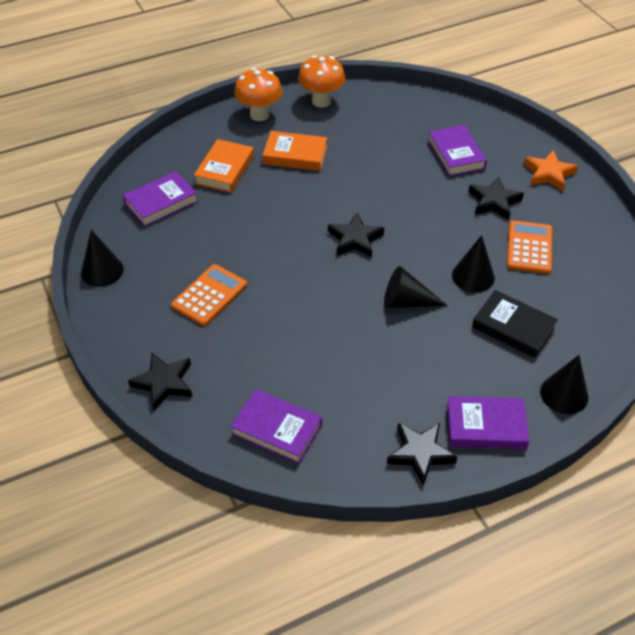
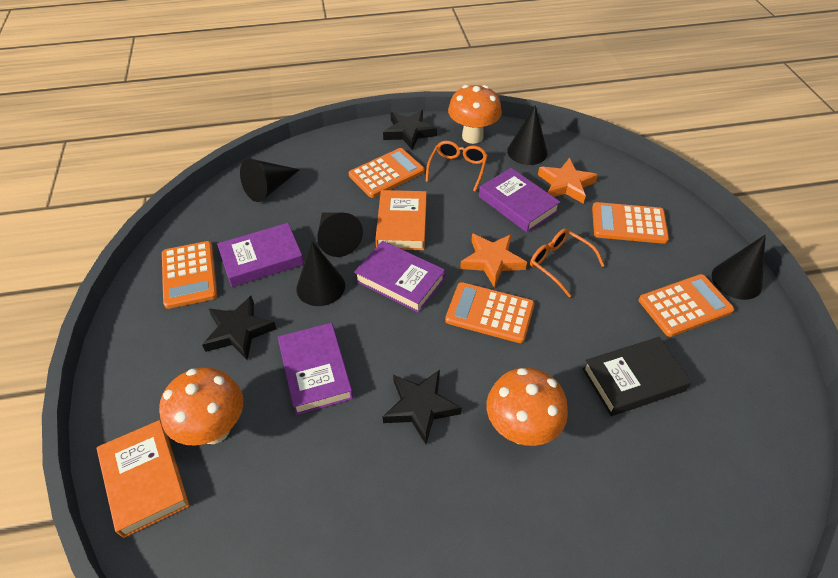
black cone: 4 -> 5
black star: 4 -> 3
orange calculator: 2 -> 5
orange glasses: 0 -> 2
orange mushroom: 2 -> 3
orange star: 1 -> 2

